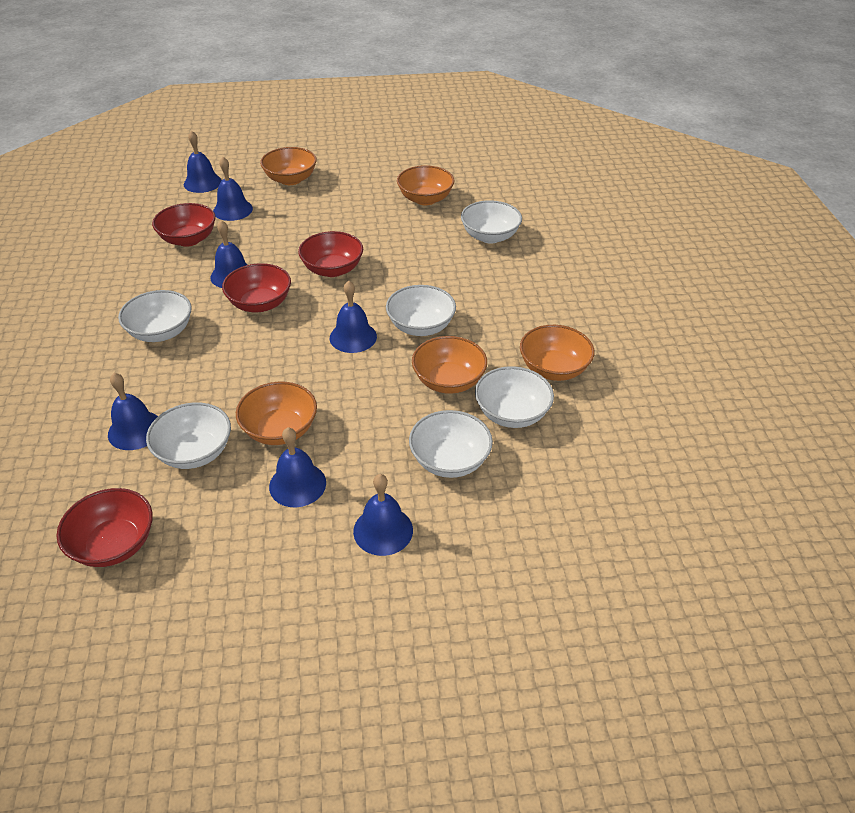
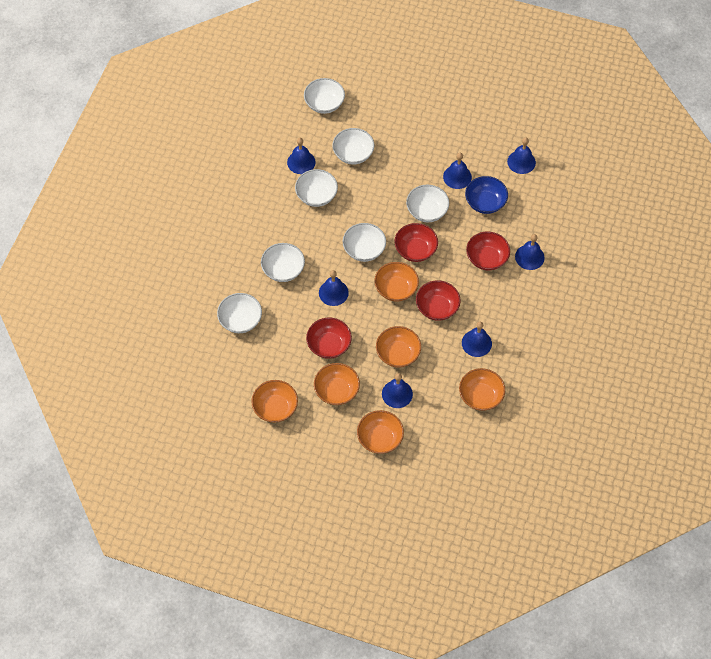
blue bowl: 0 -> 1
orange bowl: 5 -> 6
white bowl: 6 -> 7

